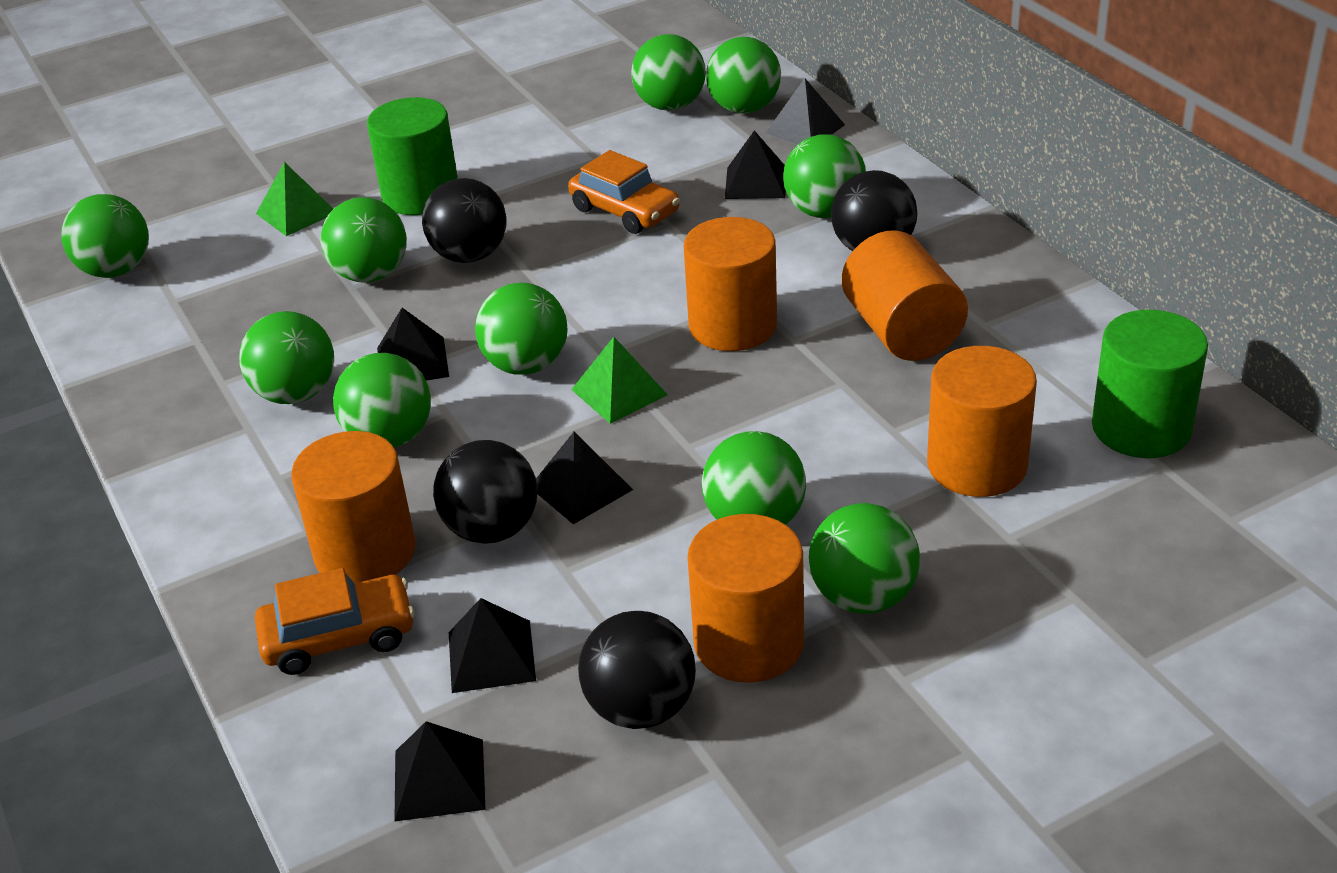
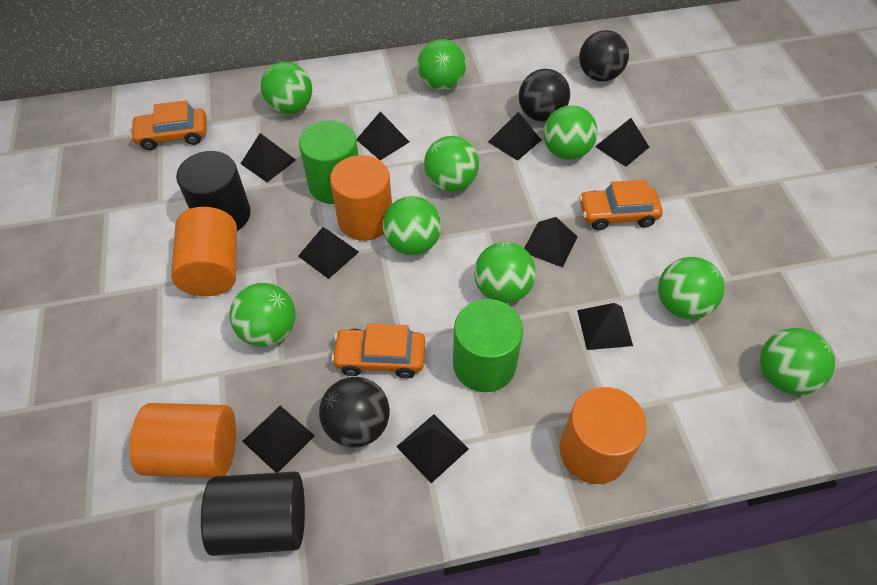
black ball: 4 -> 3
black cylinder: 0 -> 2
black pyramid: 6 -> 9
green ball: 10 -> 9
green pyramid: 2 -> 0
orange car: 2 -> 3
orange cylinder: 5 -> 4

